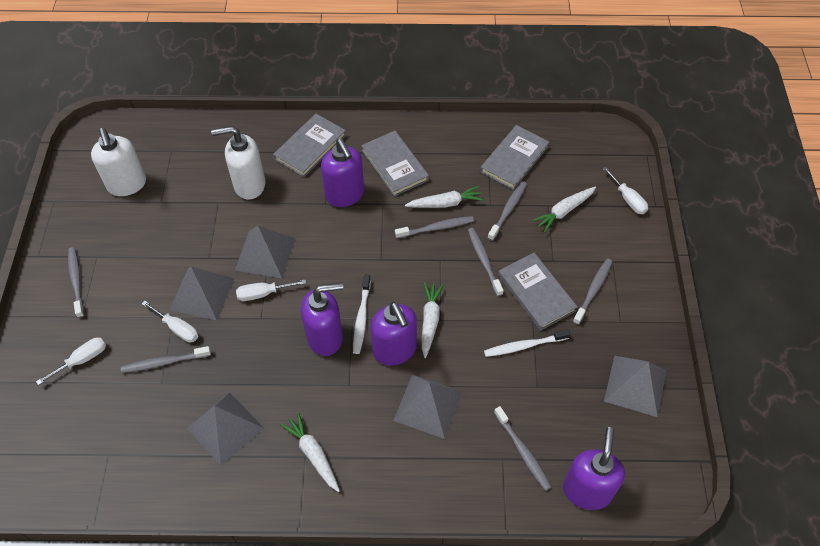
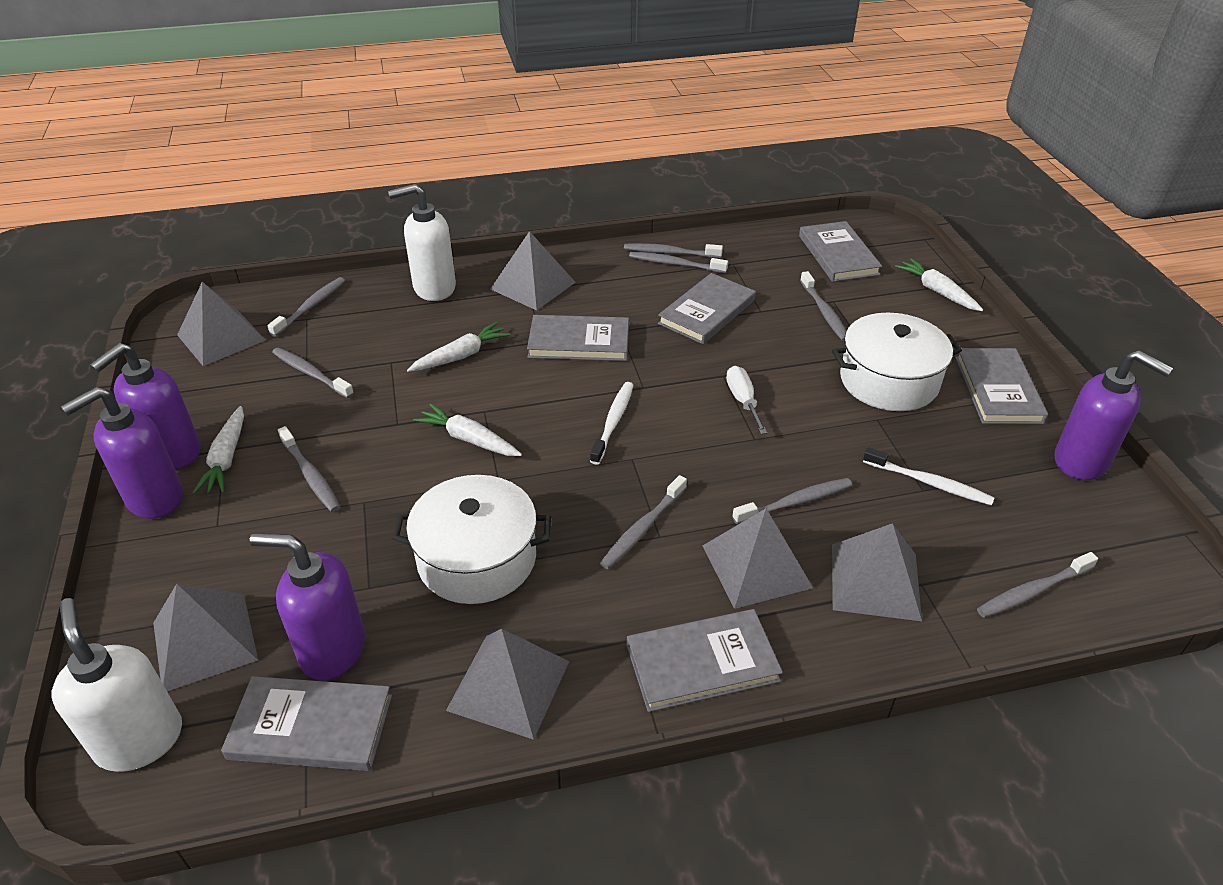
grey book: 4 -> 6
grey pyramid: 5 -> 6
grey toothbrush: 7 -> 9
white pot: 0 -> 2
white screwdriver: 4 -> 1

